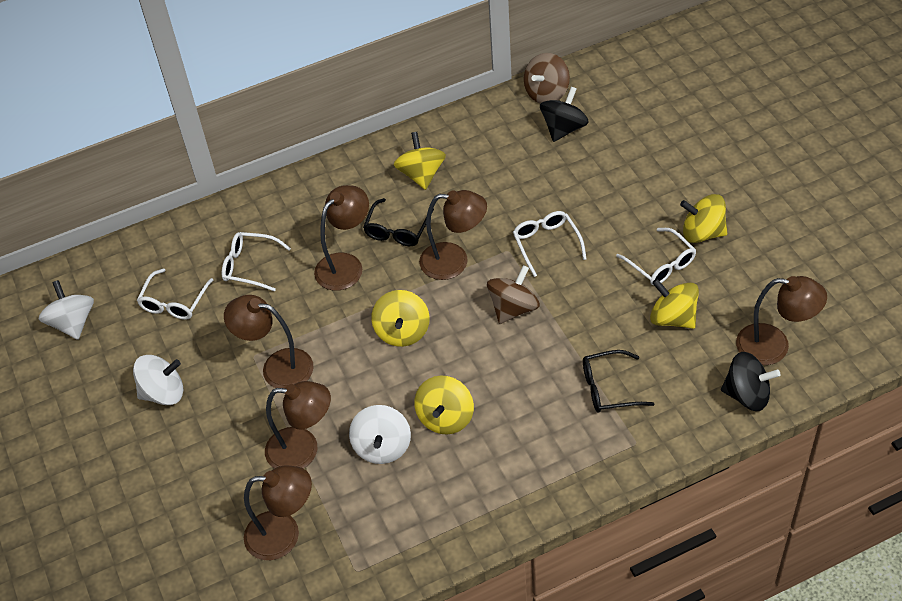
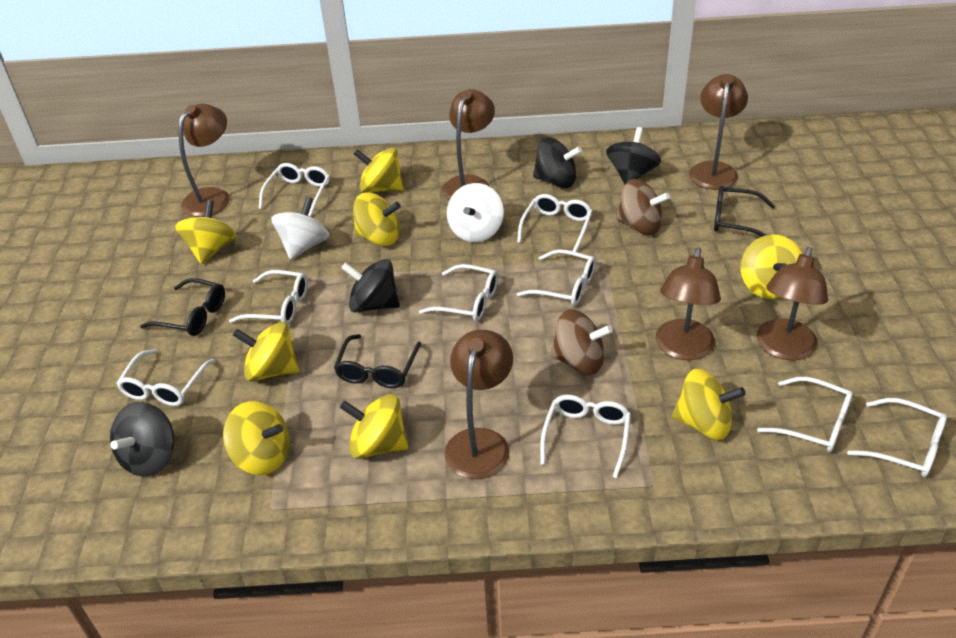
black glasses: 2 -> 3
black spinning top: 2 -> 4
white glasses: 4 -> 9
white spinning top: 3 -> 2
yellow spinning top: 5 -> 8

